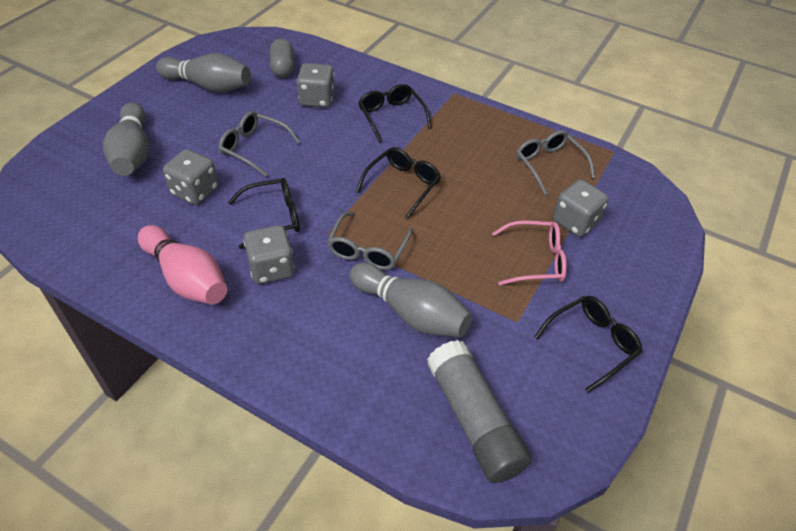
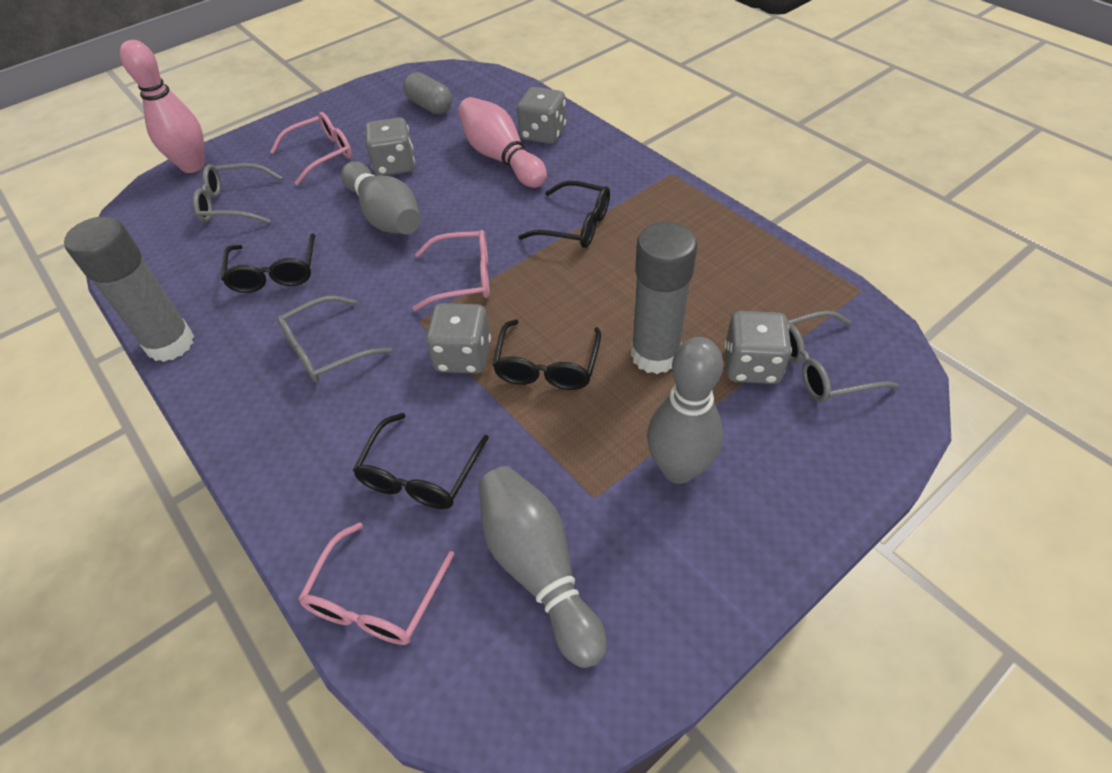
grey glue stick: 1 -> 2
pink bowling pin: 1 -> 2
pink glasses: 1 -> 3

